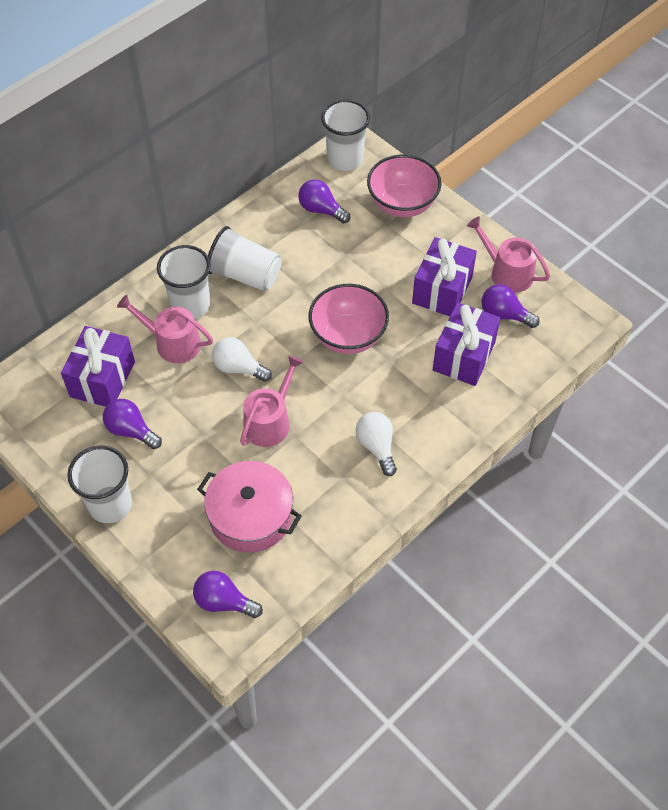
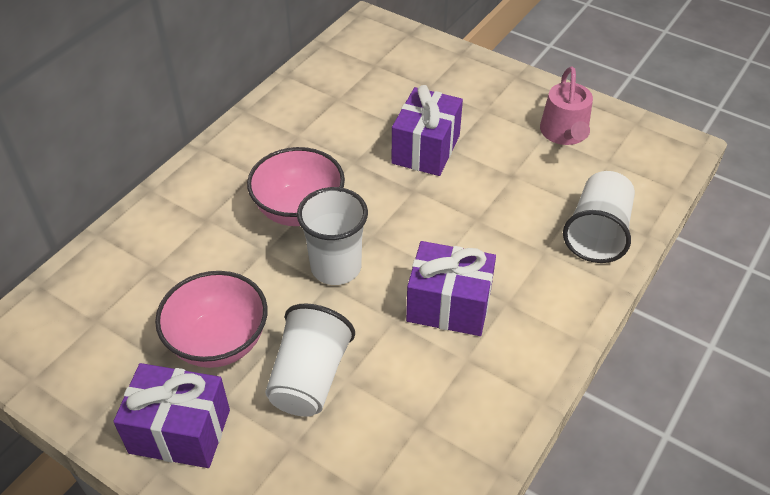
pink pot: 1 -> 0
pink watering can: 3 -> 1
purple light bulb: 4 -> 0
white cup: 4 -> 3
white light bulb: 2 -> 0

